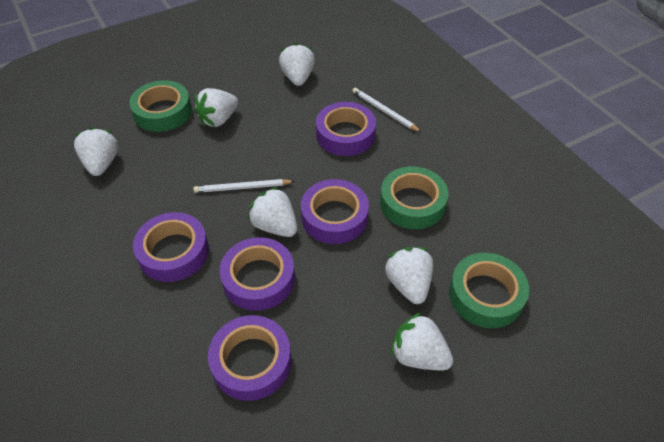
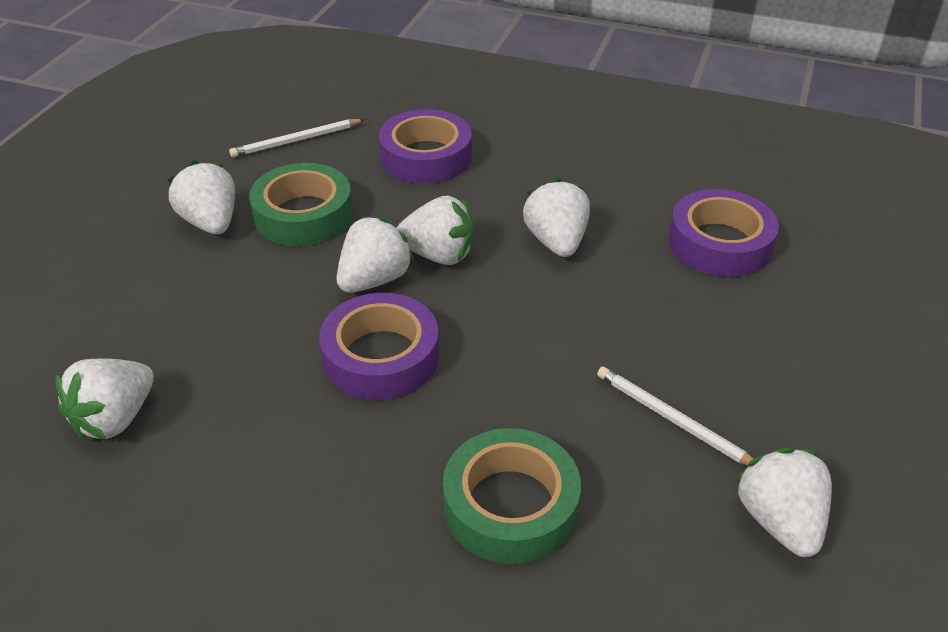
green tape: 3 -> 2
purple tape: 5 -> 3

